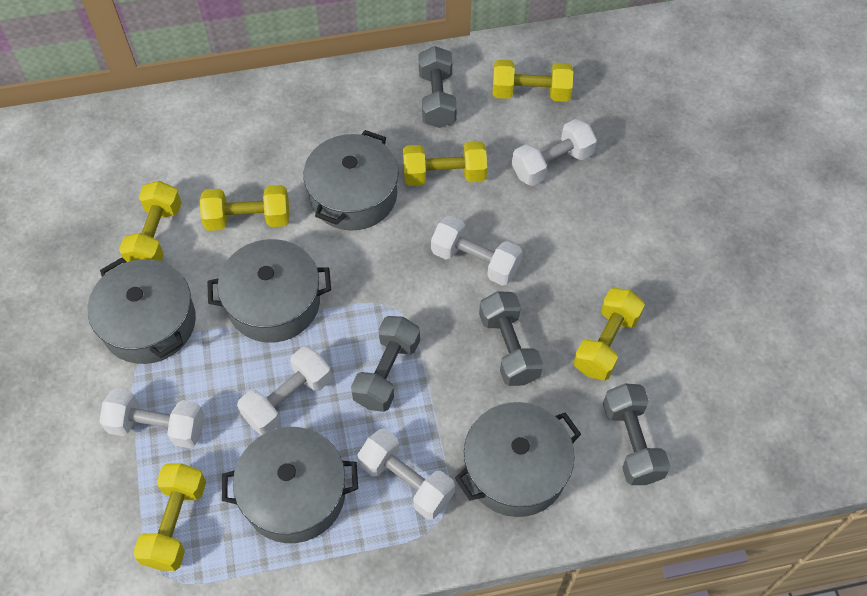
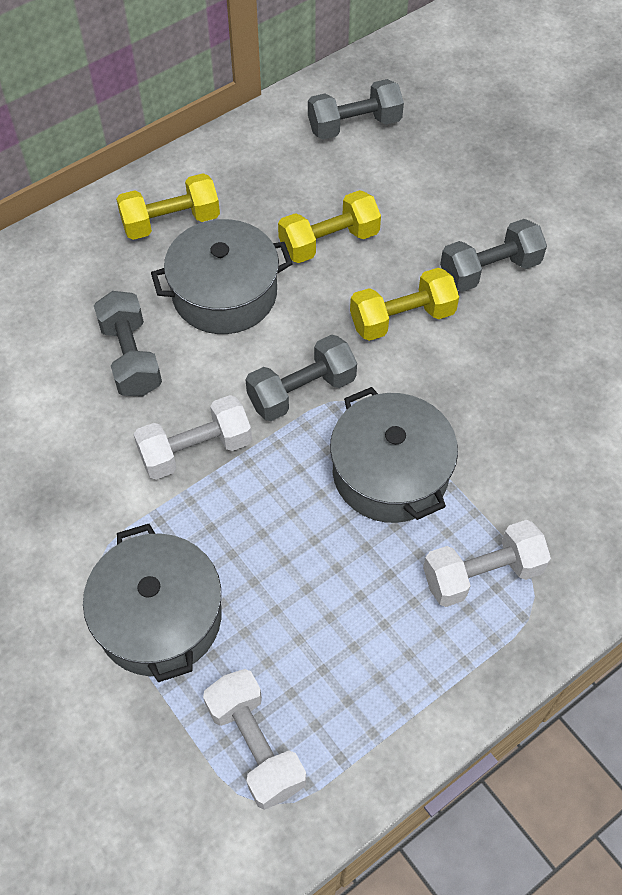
grey pot: 5 -> 3
white dumbbell: 5 -> 3
yellow dumbbell: 6 -> 3

